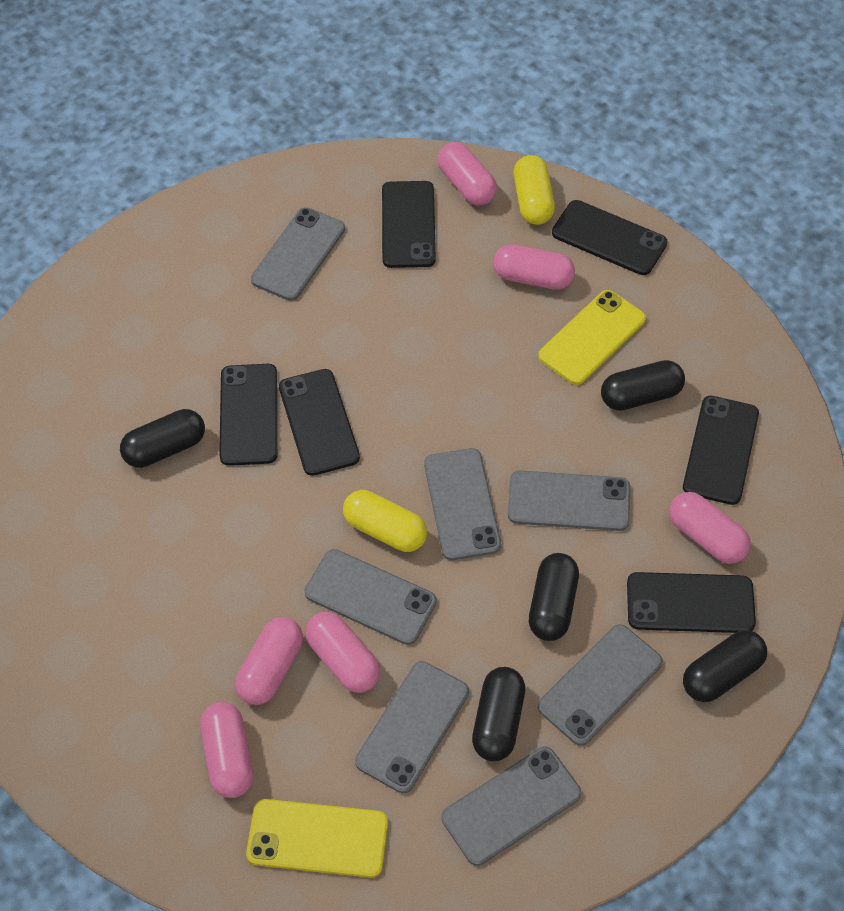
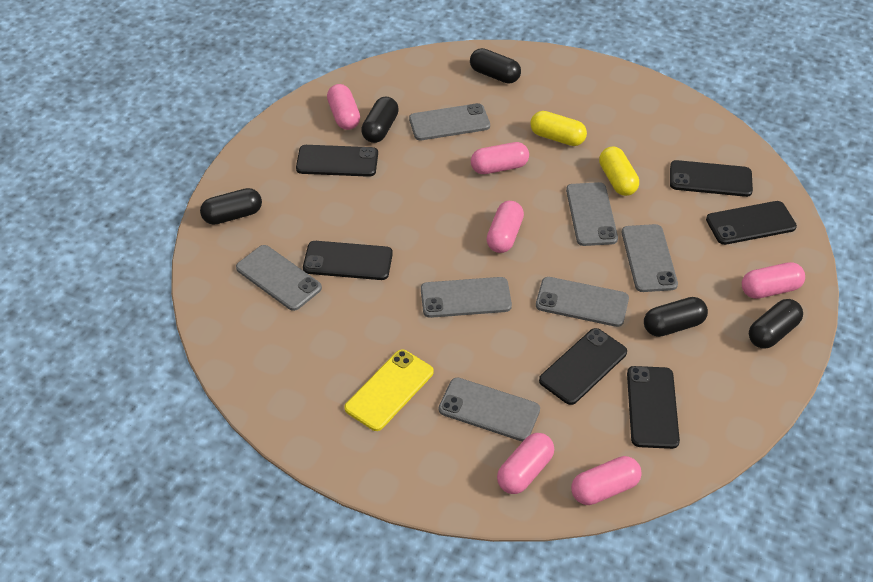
yellow phone: 2 -> 1

